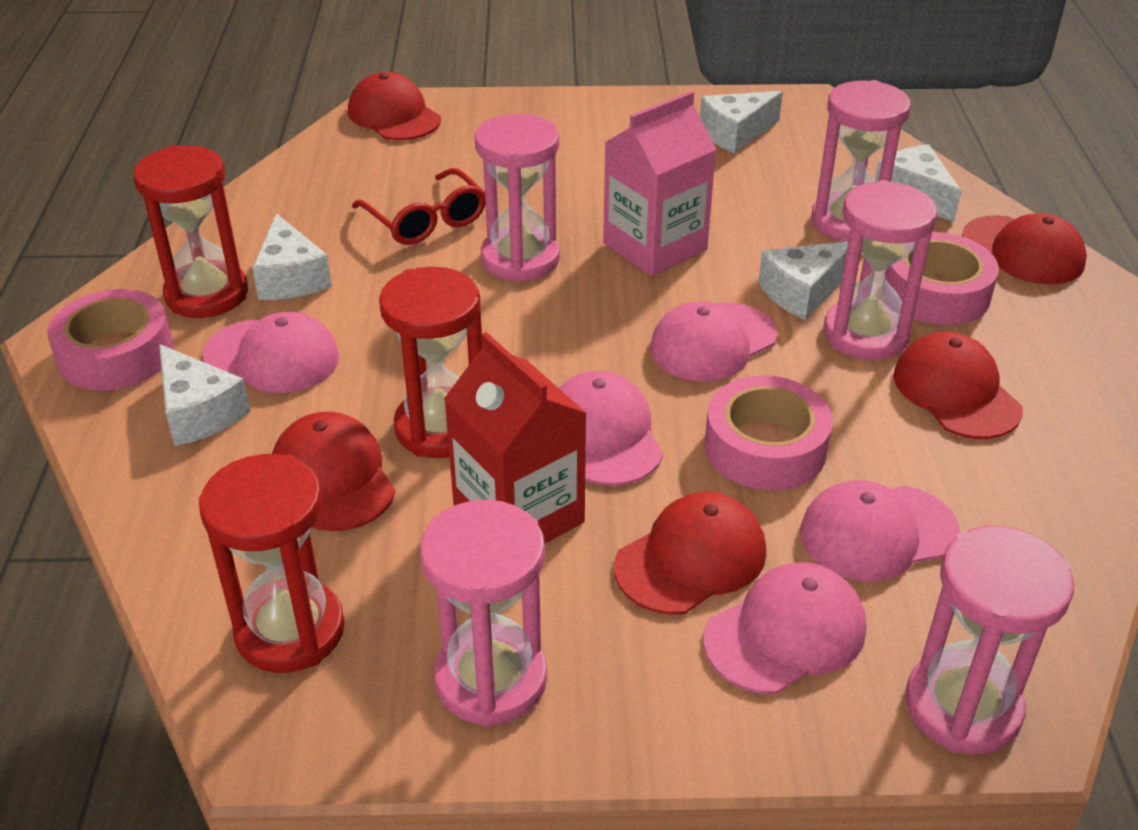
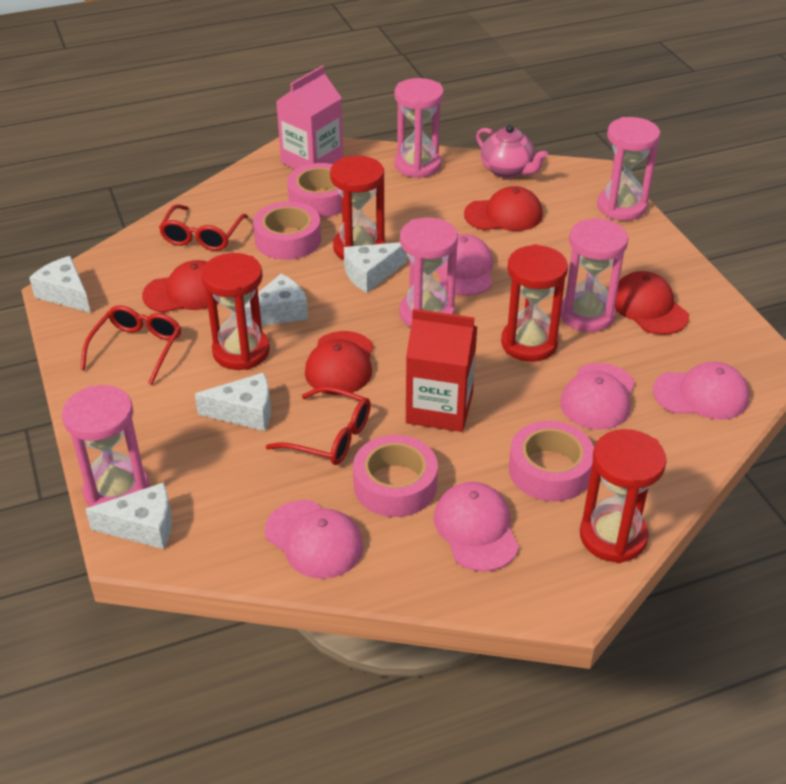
pink tape: 3 -> 4
pink teapot: 0 -> 1
red cap: 5 -> 4
red glasses: 1 -> 3
red hourglass: 3 -> 4

